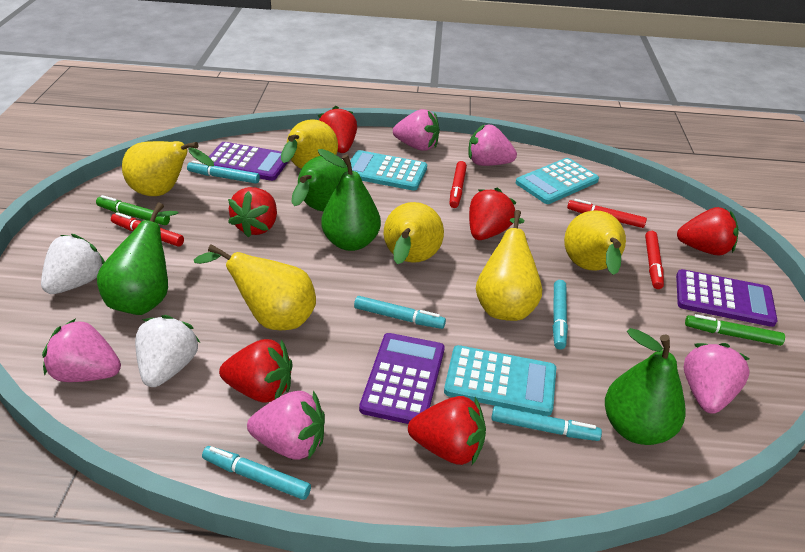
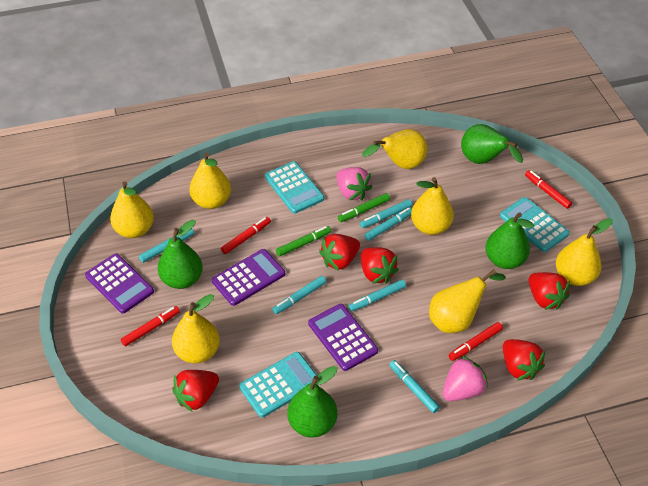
pink strawberry: 5 -> 2
red strawberry: 6 -> 5
turquoise marker: 5 -> 6
white strawberry: 2 -> 0
yellow pear: 6 -> 7

